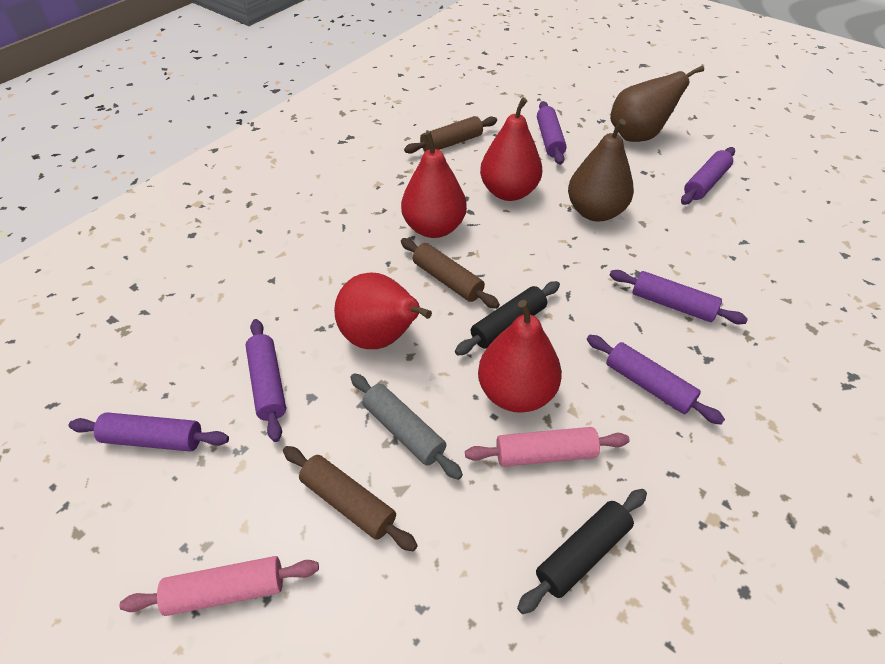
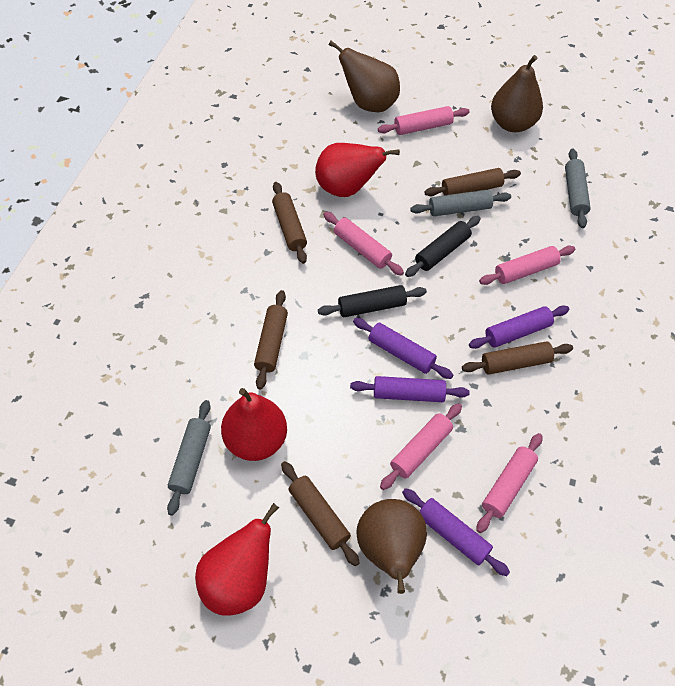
brown pear: 2 -> 3
brown rolling pin: 3 -> 5
grey rolling pin: 1 -> 3
pink rolling pin: 2 -> 5
purple rolling pin: 6 -> 4
red pear: 4 -> 3

